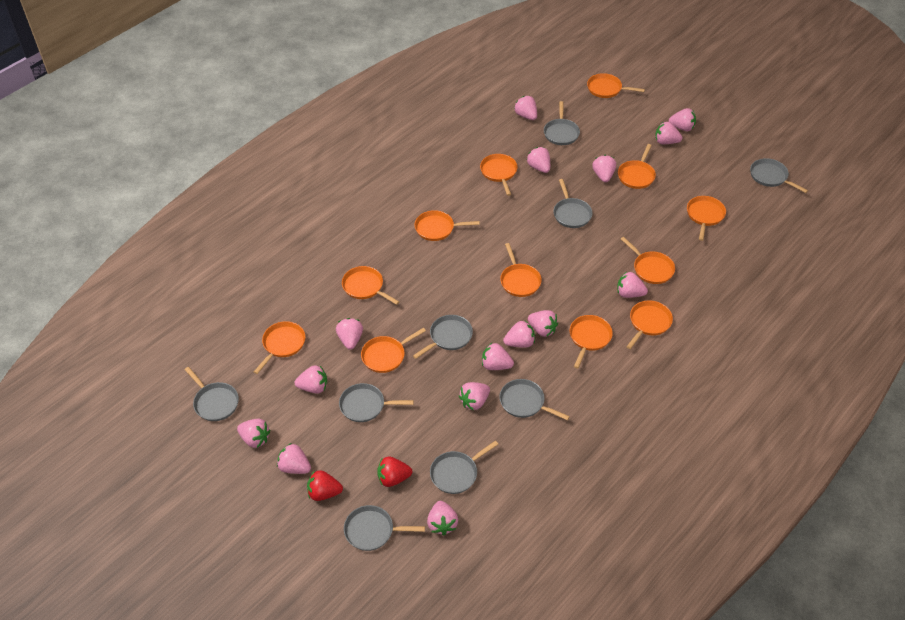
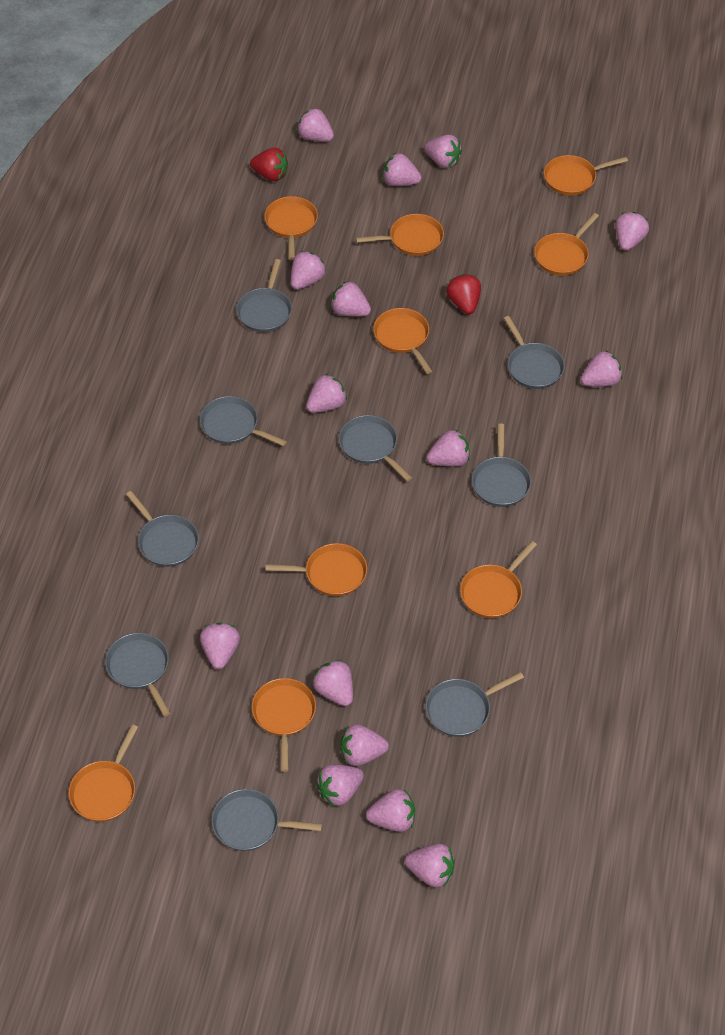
orange pan: 12 -> 9

